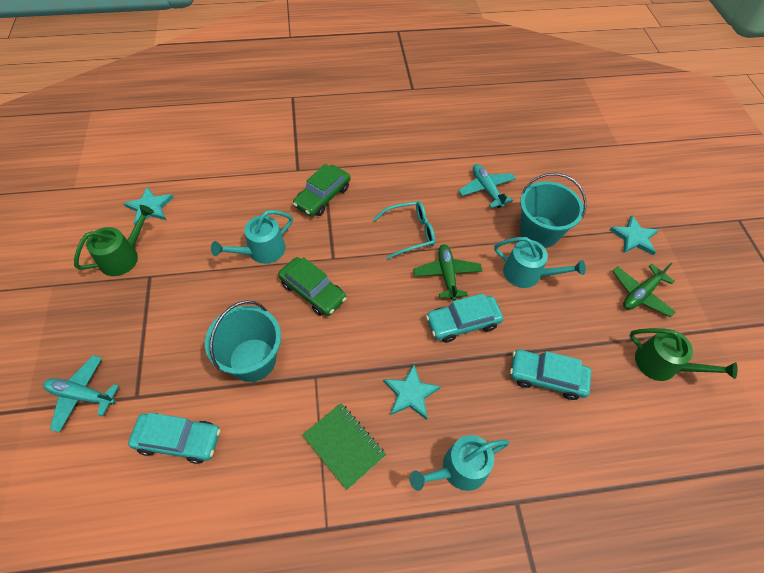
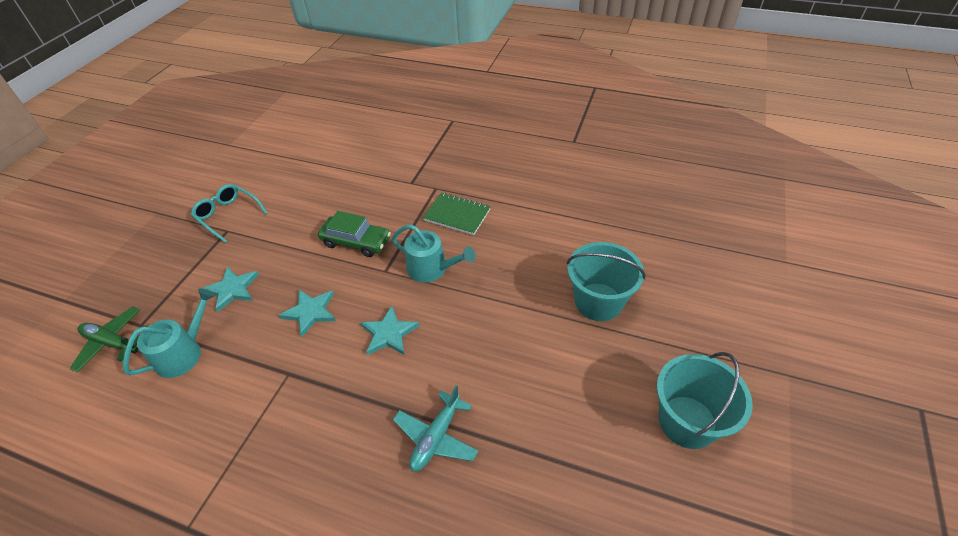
green car: 2 -> 1
green plane: 2 -> 1
green watering can: 2 -> 0
turquoise car: 3 -> 0
turquoise plane: 2 -> 1
turquoise watering can: 3 -> 2

